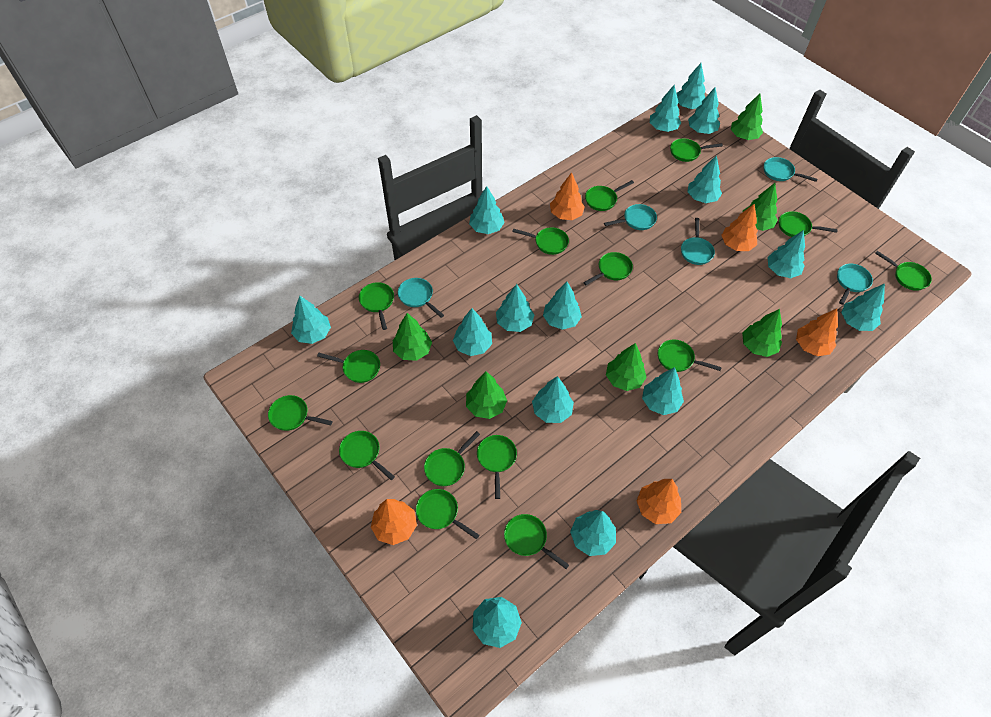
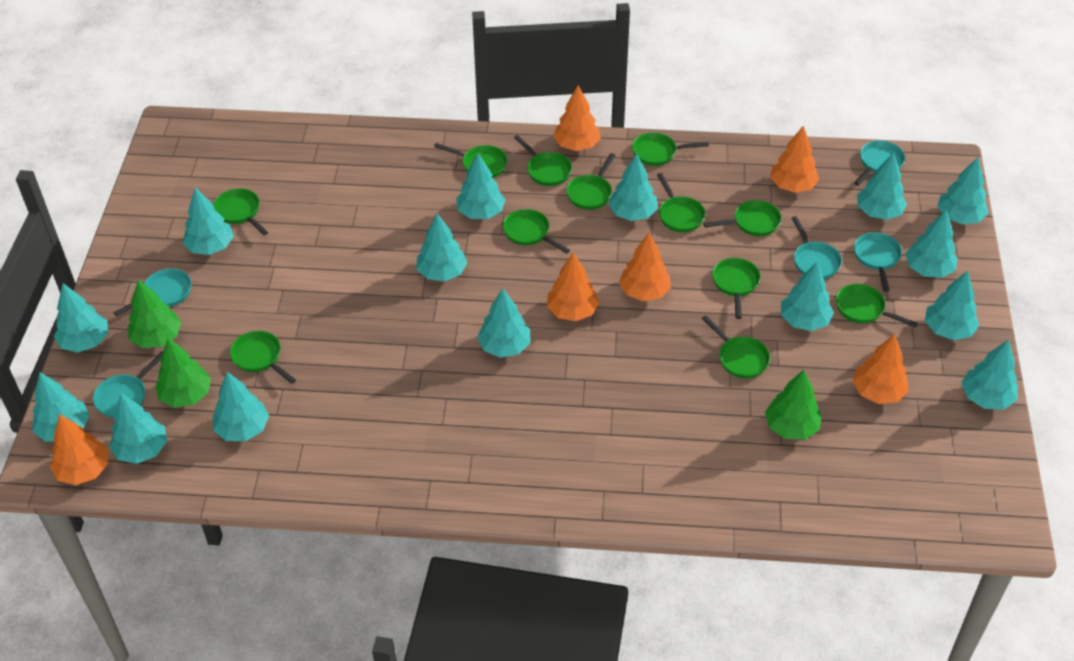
green pan: 15 -> 12
green tree: 6 -> 3
orange tree: 5 -> 6

